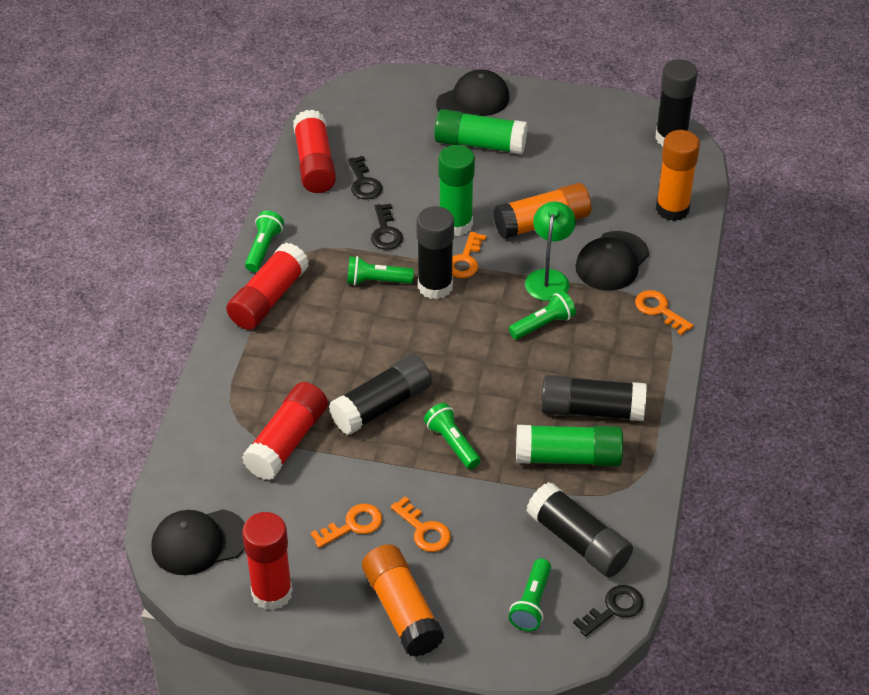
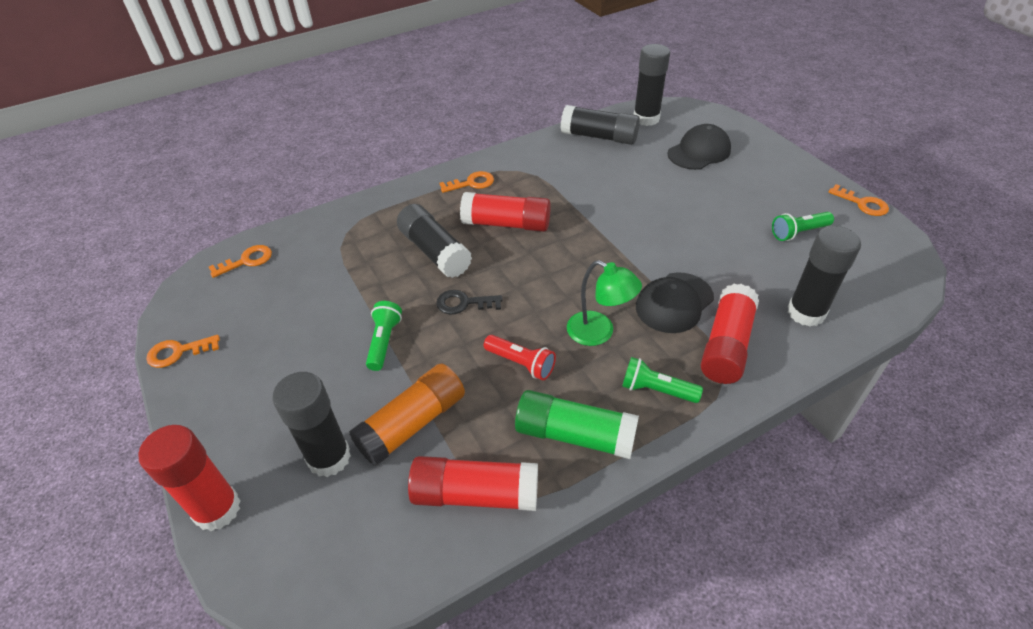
black cap: 3 -> 2
black key: 3 -> 1
green flashlight: 5 -> 3
green glue stick: 3 -> 1
orange glue stick: 3 -> 1
red flashlight: 0 -> 1

